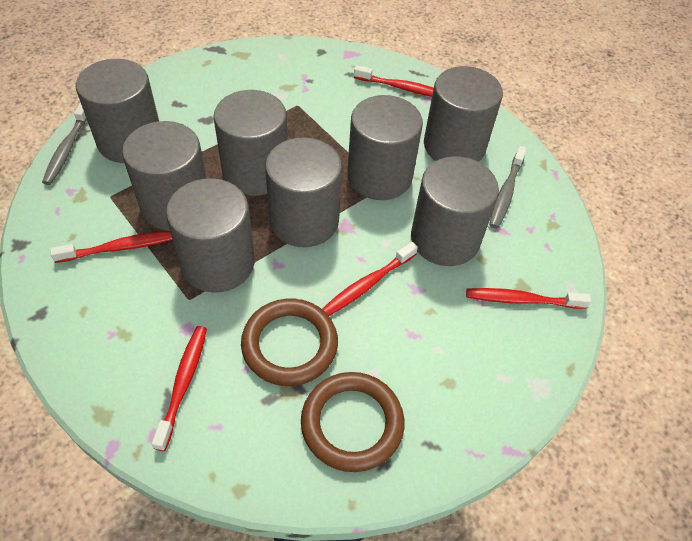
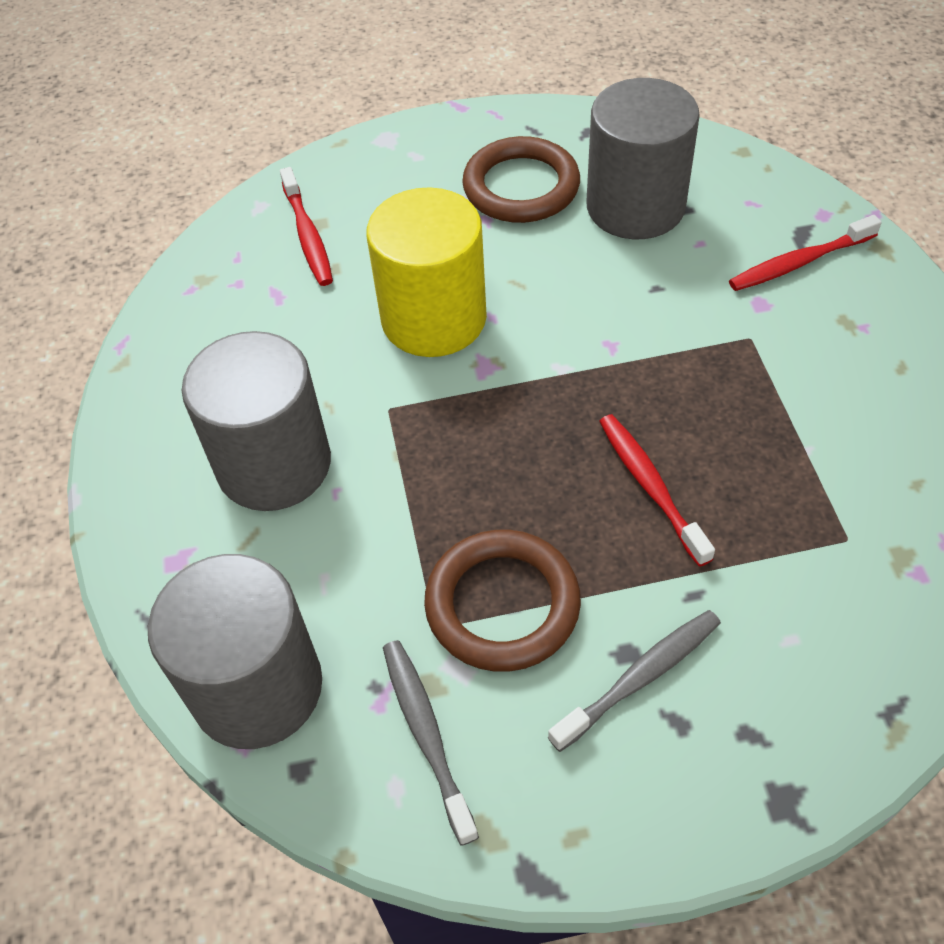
grey cylinder: 8 -> 3
red toothbrush: 5 -> 3
yellow cylinder: 0 -> 1

